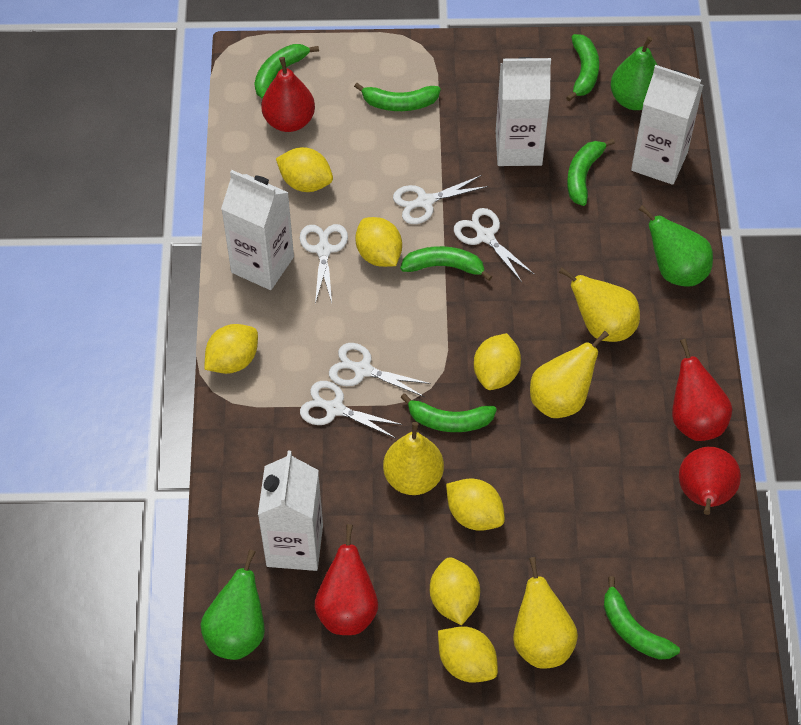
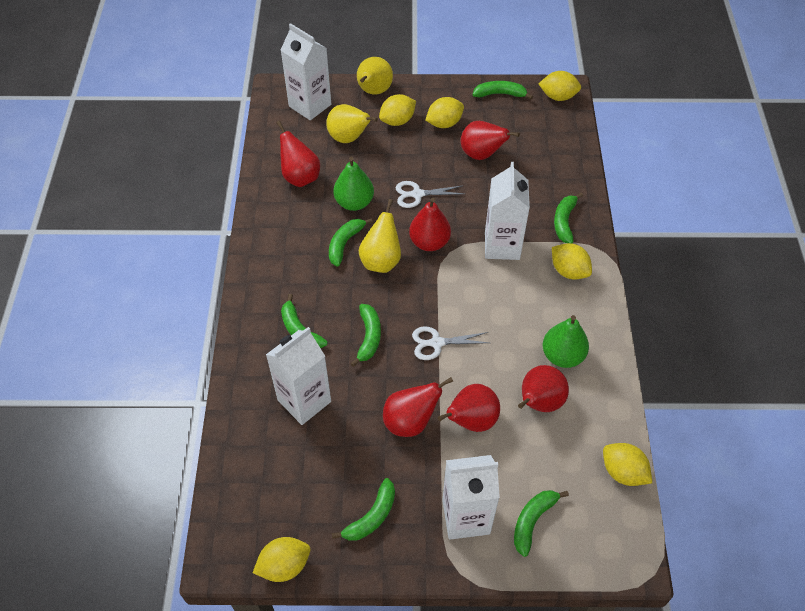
green pear: 3 -> 2
red pear: 4 -> 6
white scissors: 5 -> 2
yellow lemon: 7 -> 6
yellow pear: 4 -> 3

